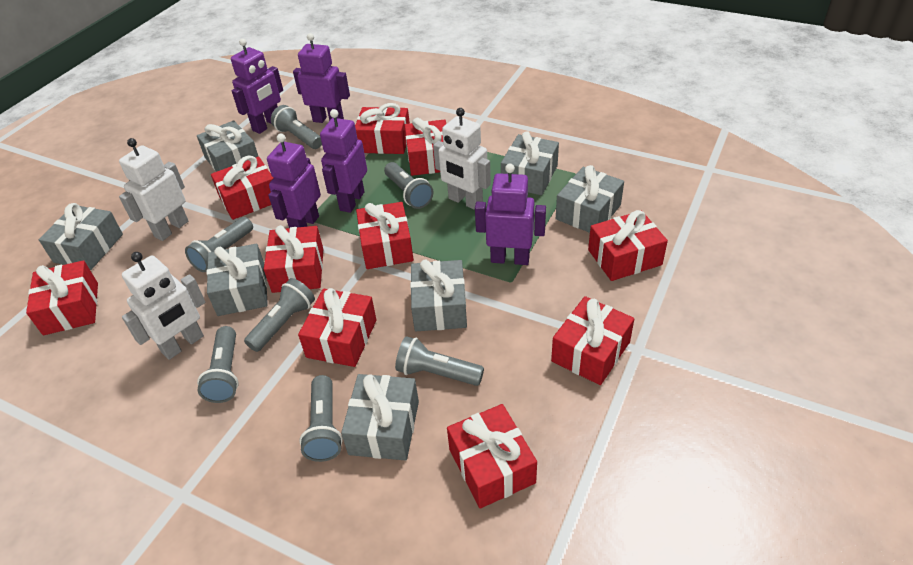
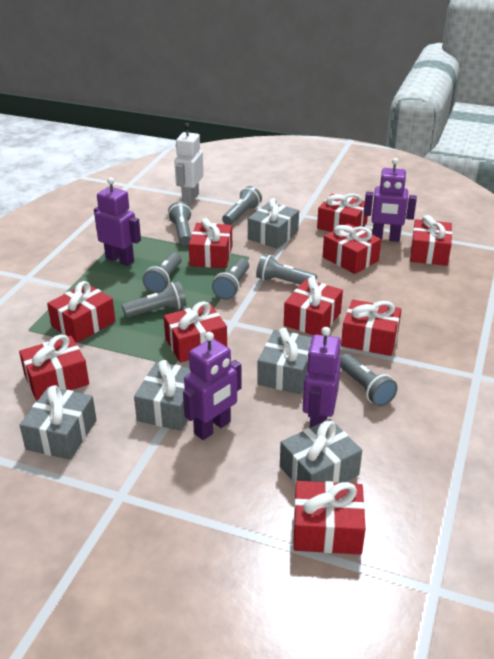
grey gift: 7 -> 5
purple robot: 5 -> 4
white robot: 3 -> 1

